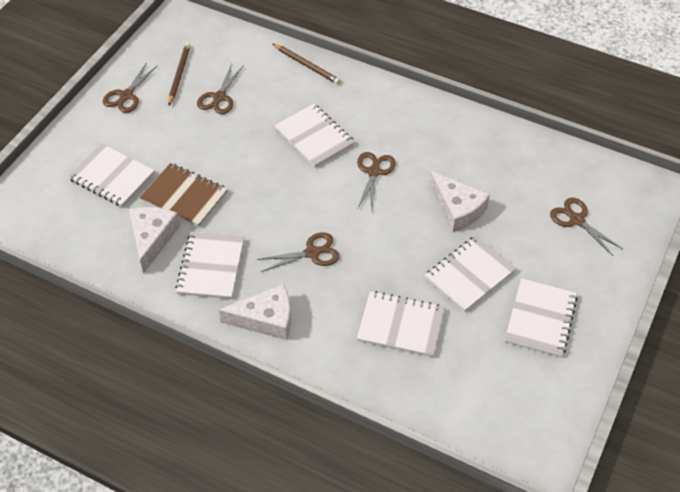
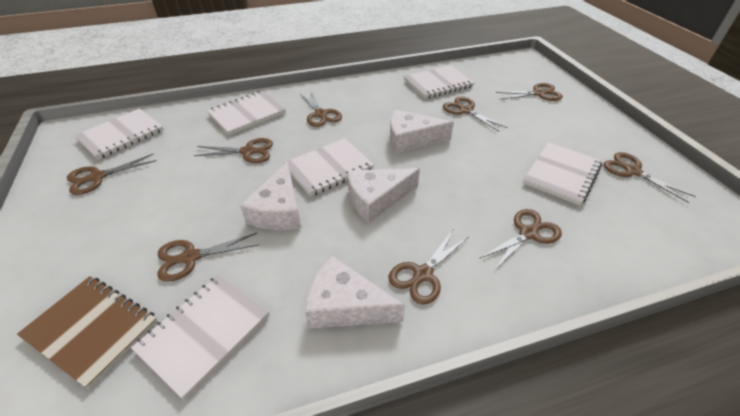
brown pencil: 2 -> 0
brown scissors: 5 -> 9
white cheese: 3 -> 4

